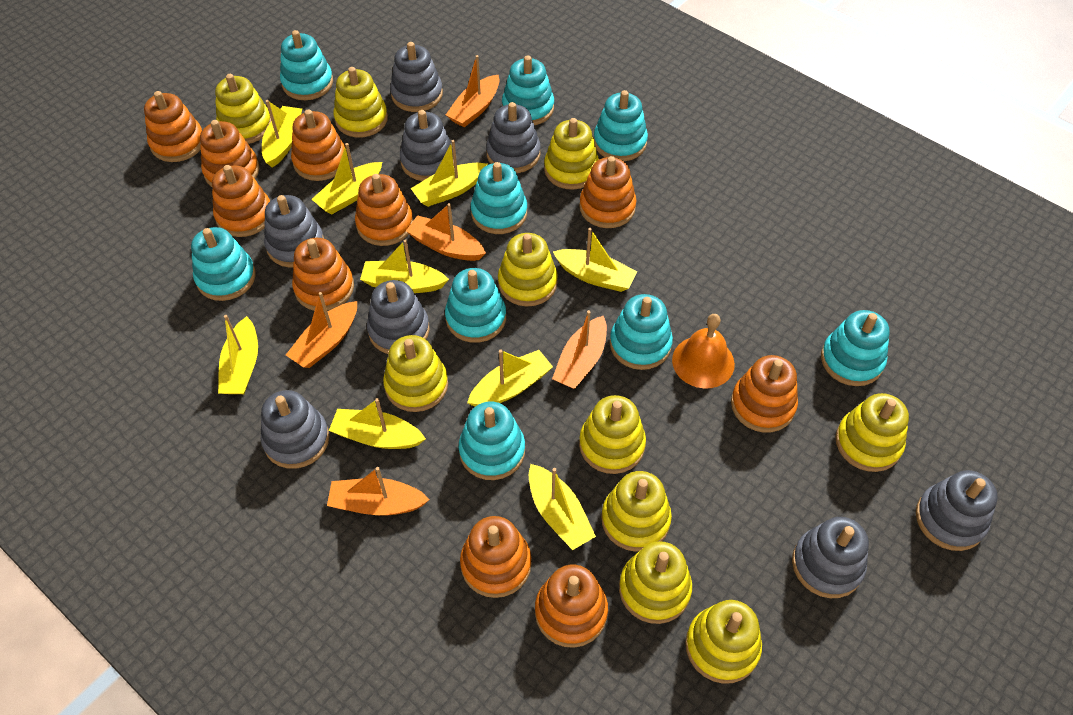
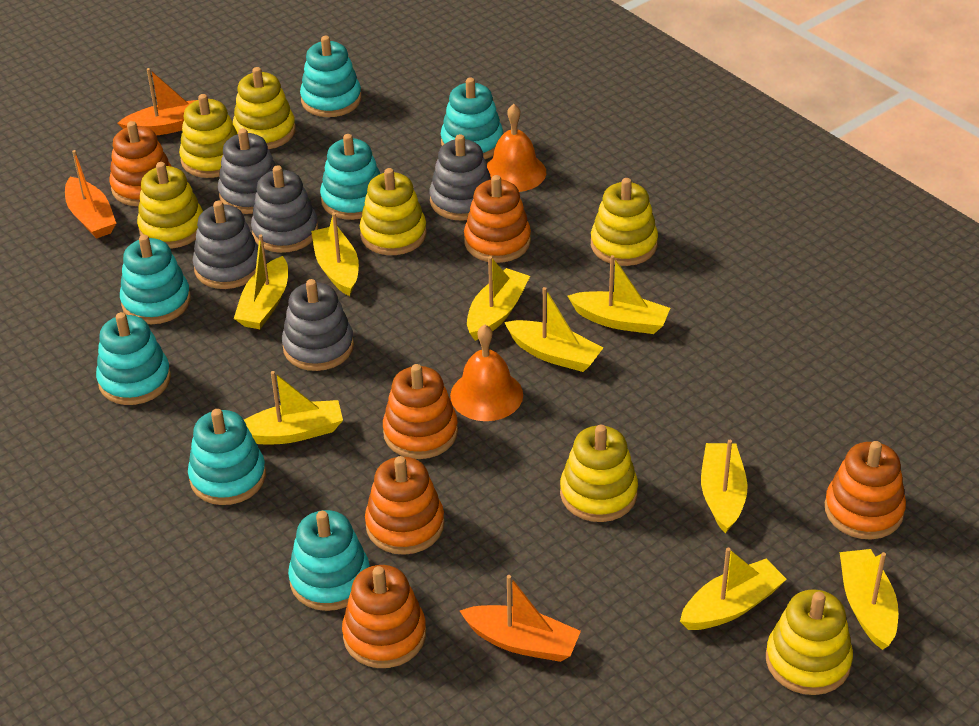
grey stacking toy: 8 -> 5
orange bell: 1 -> 2
orange boat: 5 -> 3
orange stacking toy: 10 -> 6
turquoise stacking toy: 9 -> 7
yellow stacking toy: 10 -> 7

